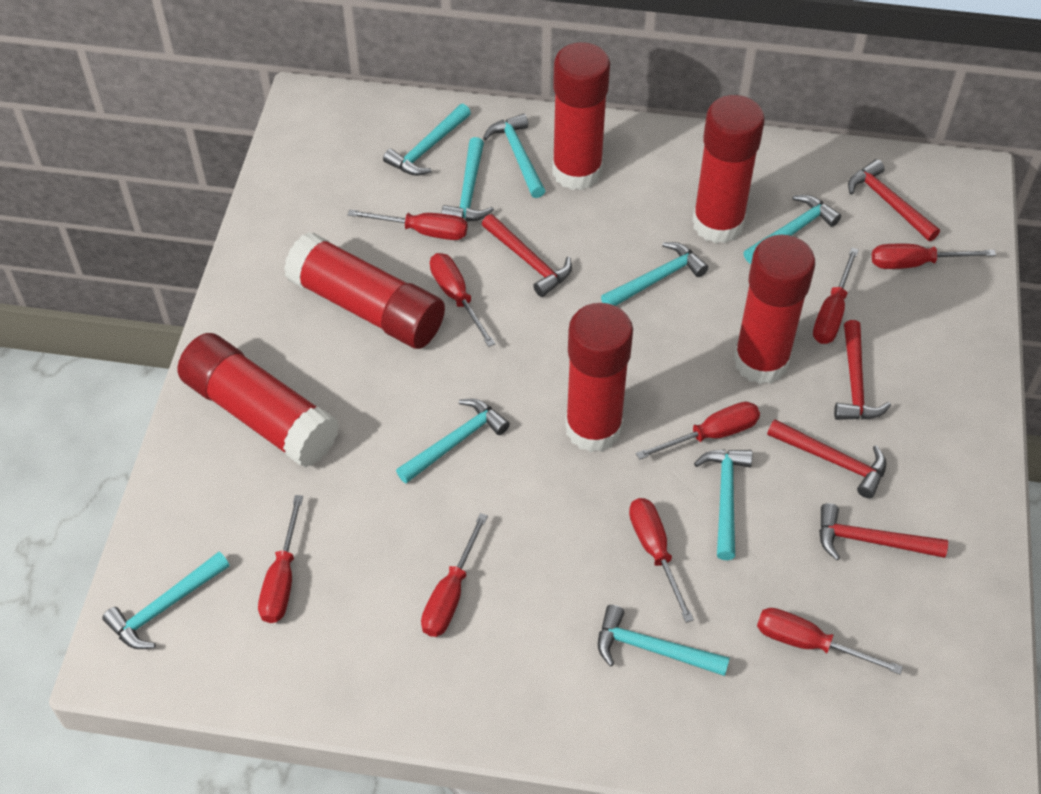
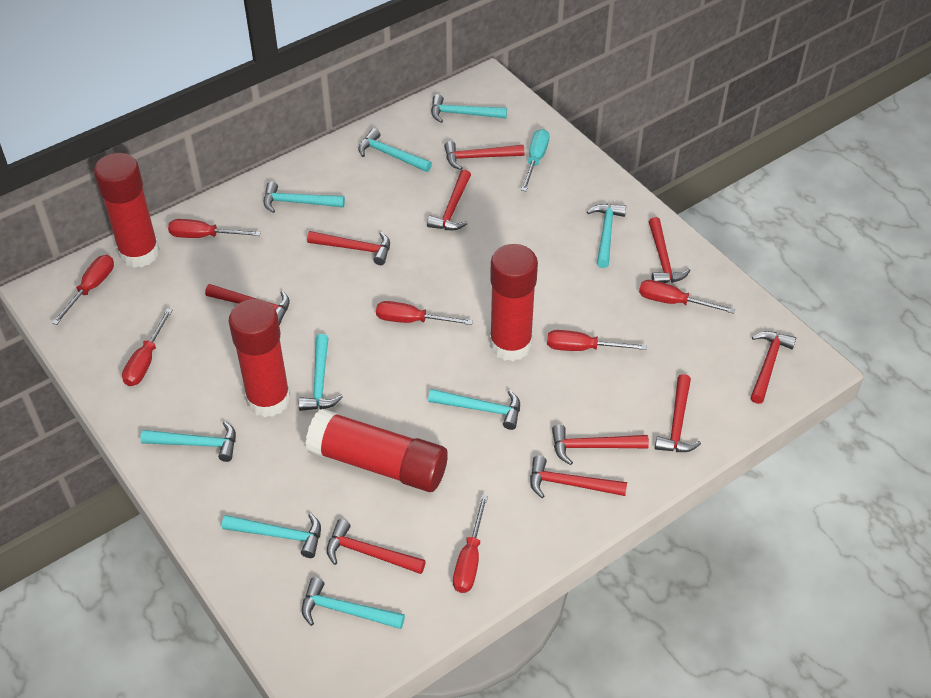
red glue stick: 6 -> 4
red hammer: 5 -> 10
red screwdriver: 9 -> 7
turquoise screwdriver: 0 -> 1

